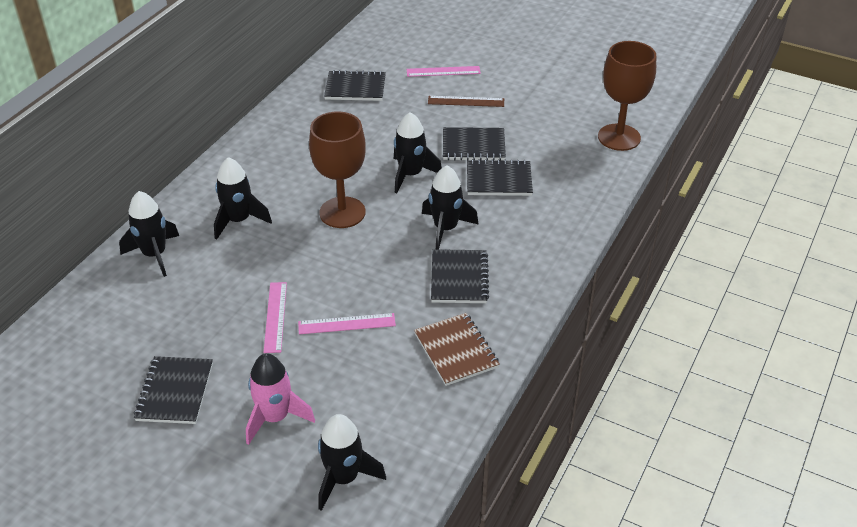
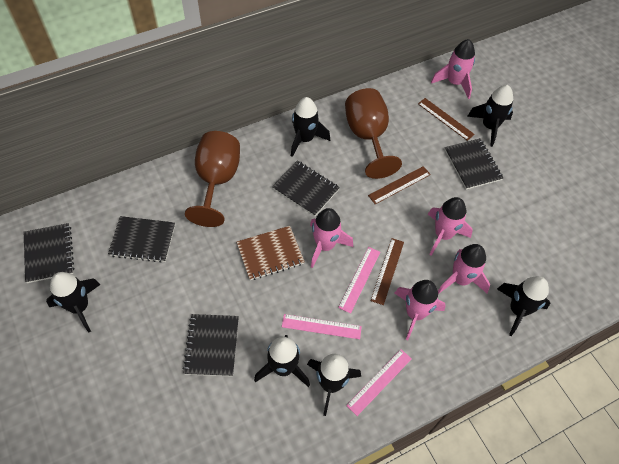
black rocket: 5 -> 6
brown ruler: 1 -> 3
pink rocket: 1 -> 5

